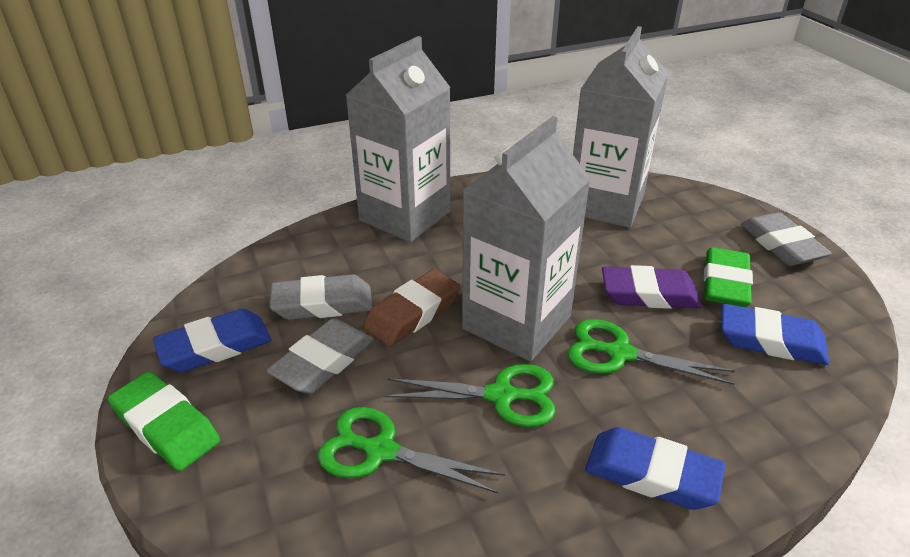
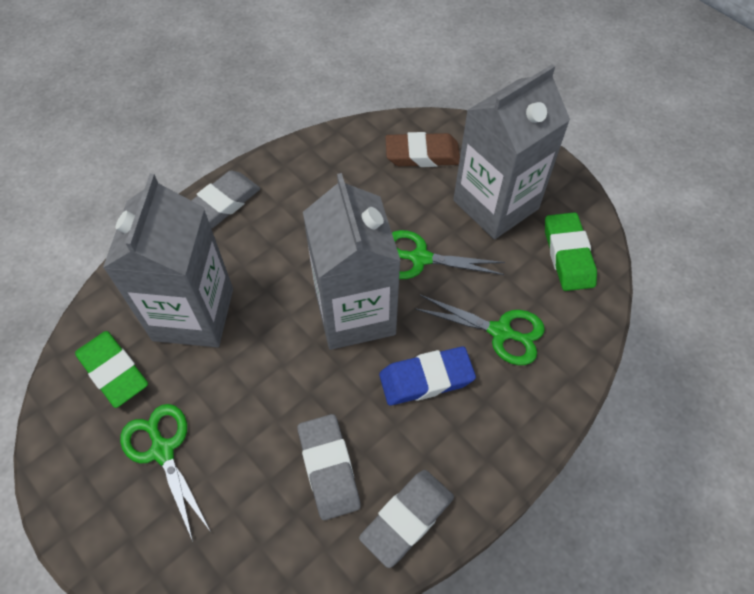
blue eraser: 3 -> 1
purple eraser: 1 -> 0

